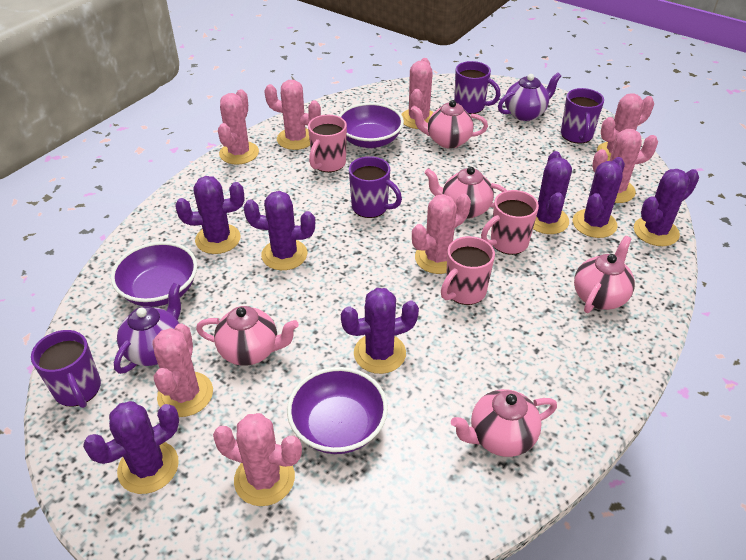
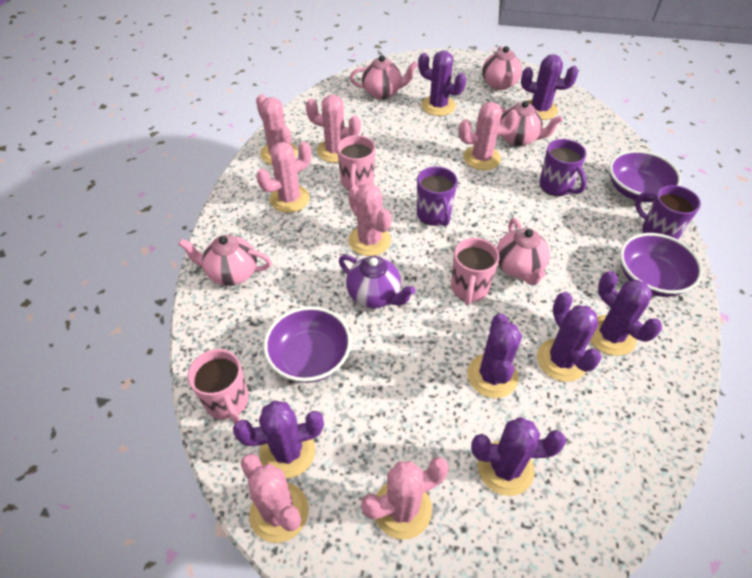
pink cactus: 8 -> 7
purple mug: 4 -> 3
purple teapot: 2 -> 1

